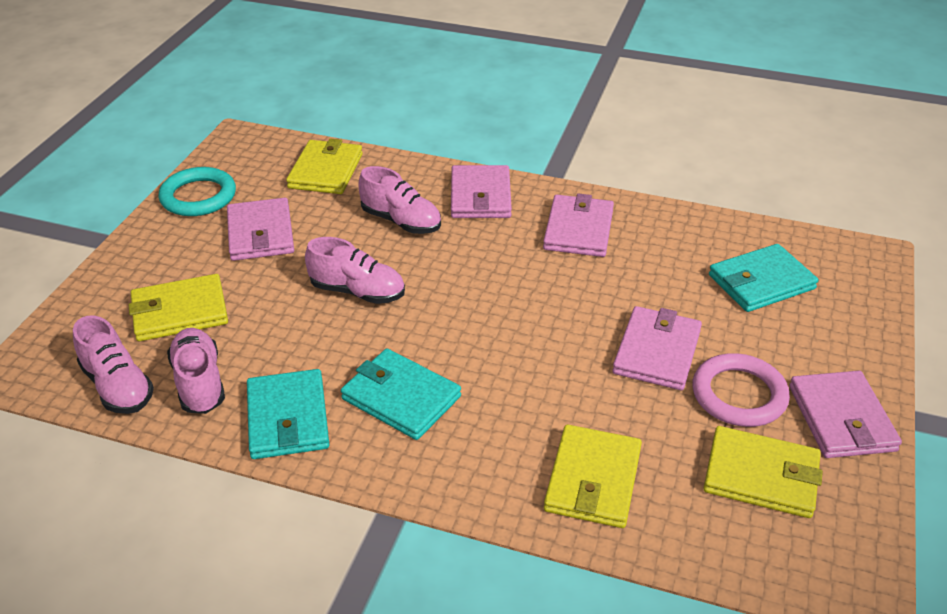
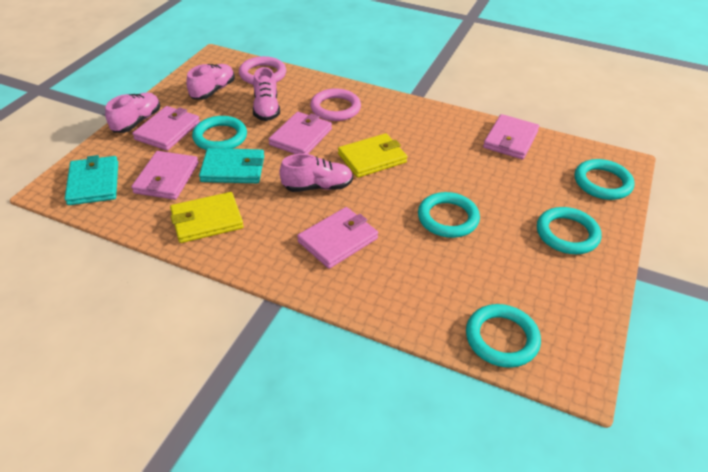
pink ring: 1 -> 2
turquoise ring: 1 -> 5
turquoise wallet: 3 -> 2
yellow wallet: 4 -> 2

